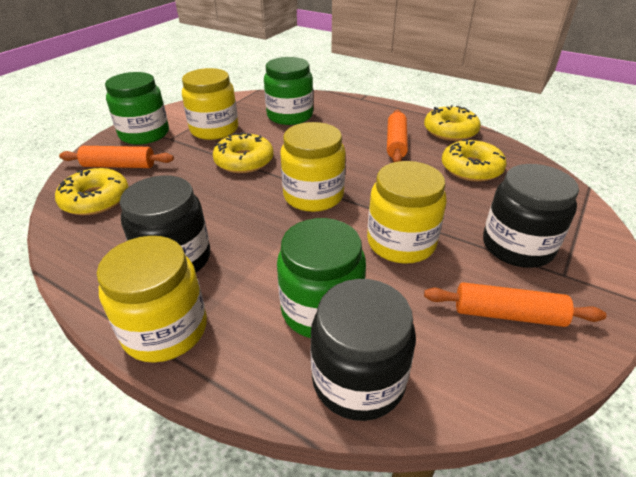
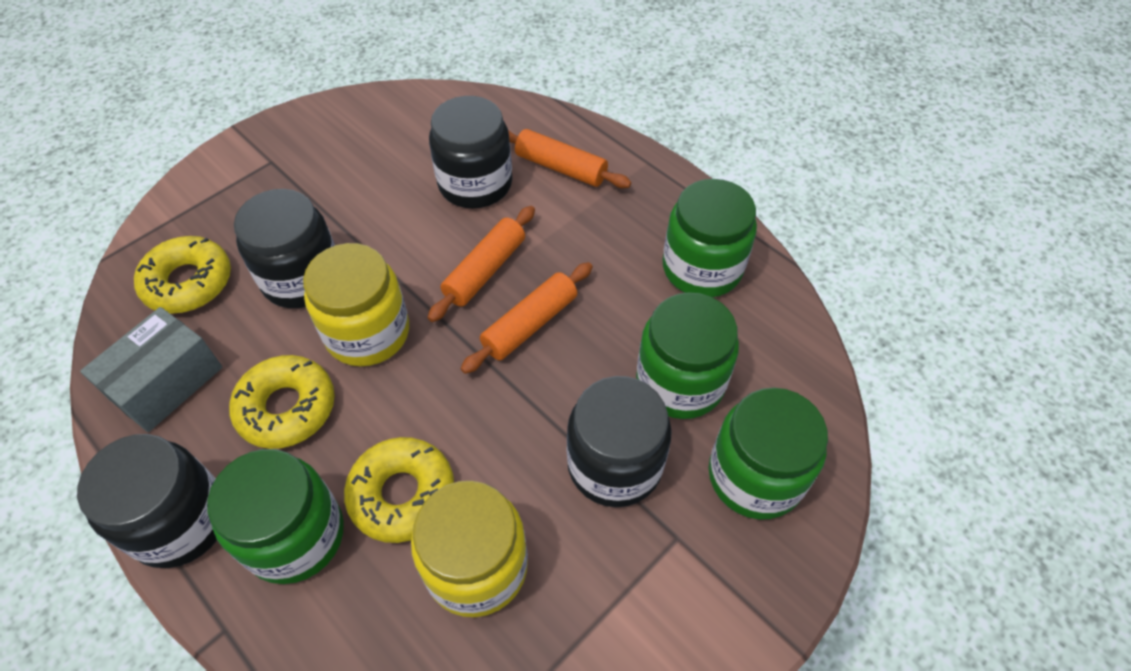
black jar: 3 -> 4
green jar: 3 -> 4
grey box: 0 -> 1
yellow donut: 4 -> 3
yellow jar: 4 -> 2

